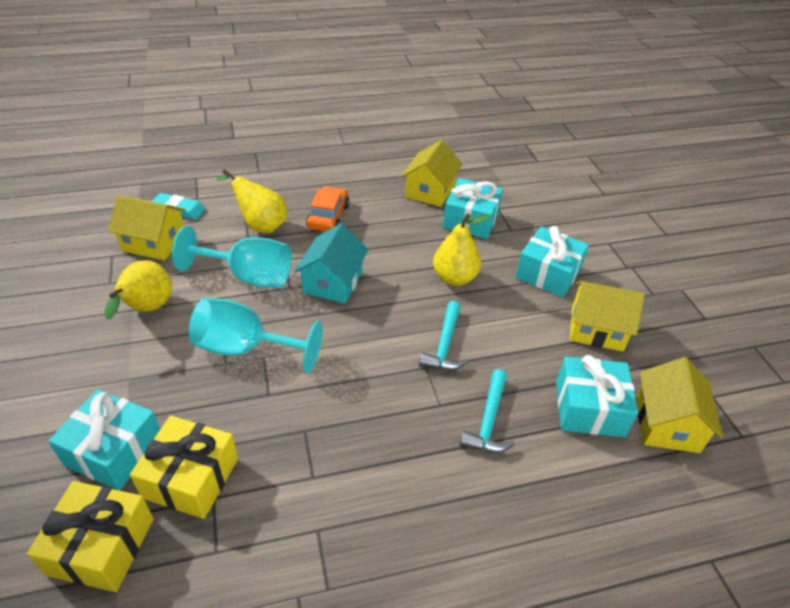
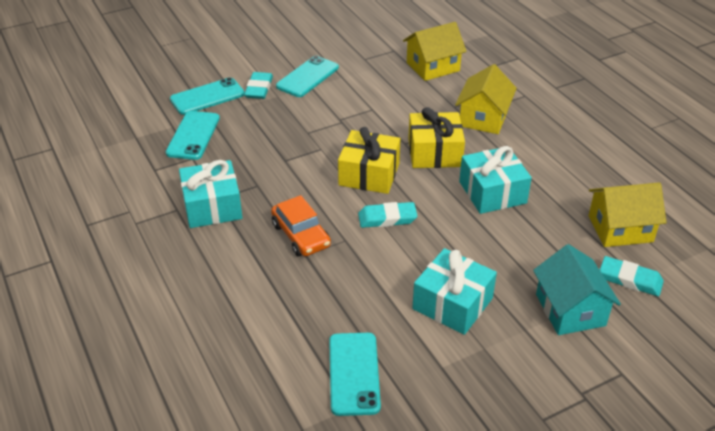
turquoise eraser: 1 -> 3
turquoise gift: 4 -> 3
turquoise goblet: 2 -> 0
turquoise hammer: 2 -> 0
turquoise phone: 0 -> 4
yellow house: 4 -> 3
yellow pear: 3 -> 0

